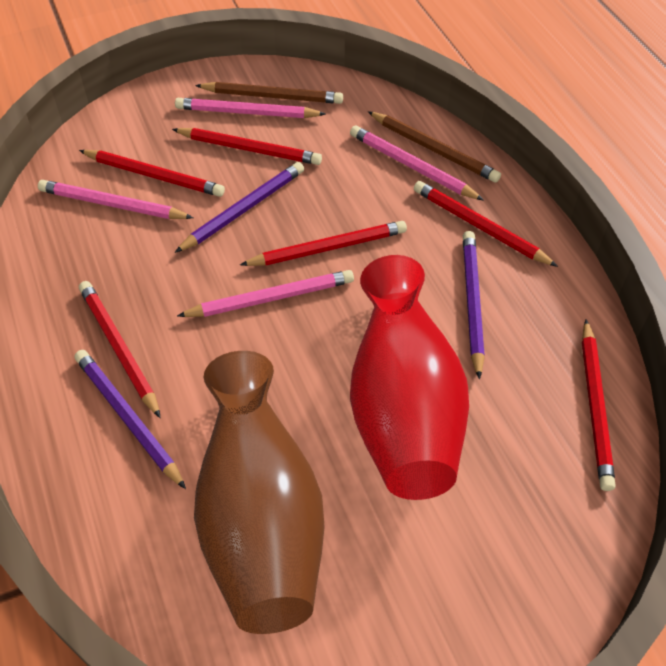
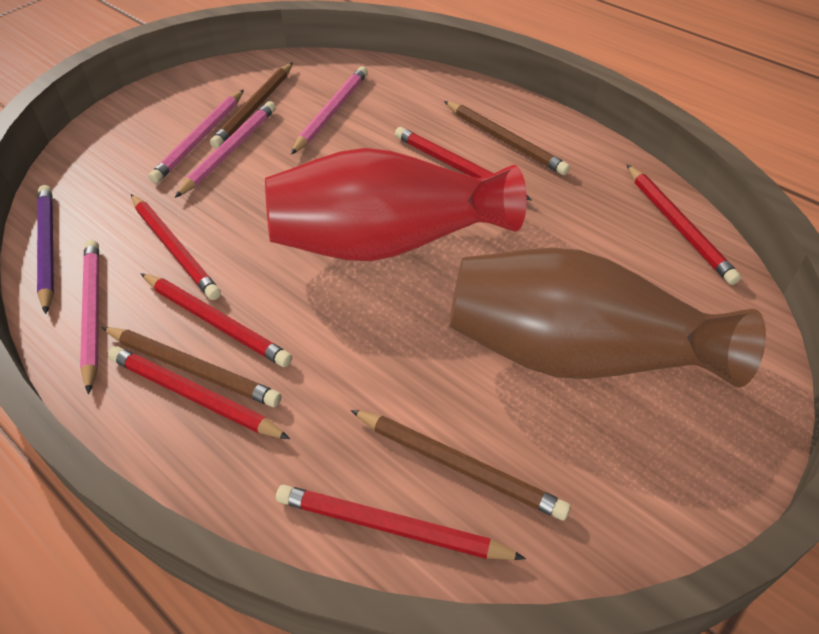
brown pencil: 2 -> 4
purple pencil: 3 -> 1

